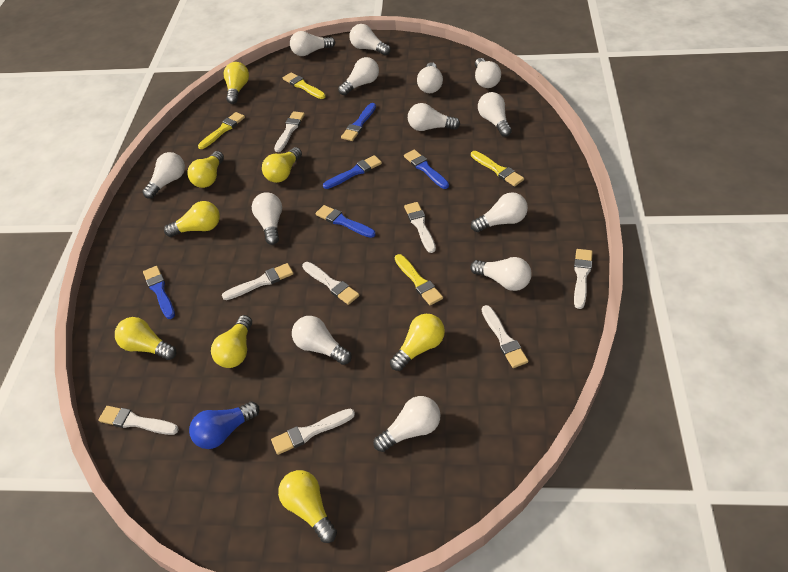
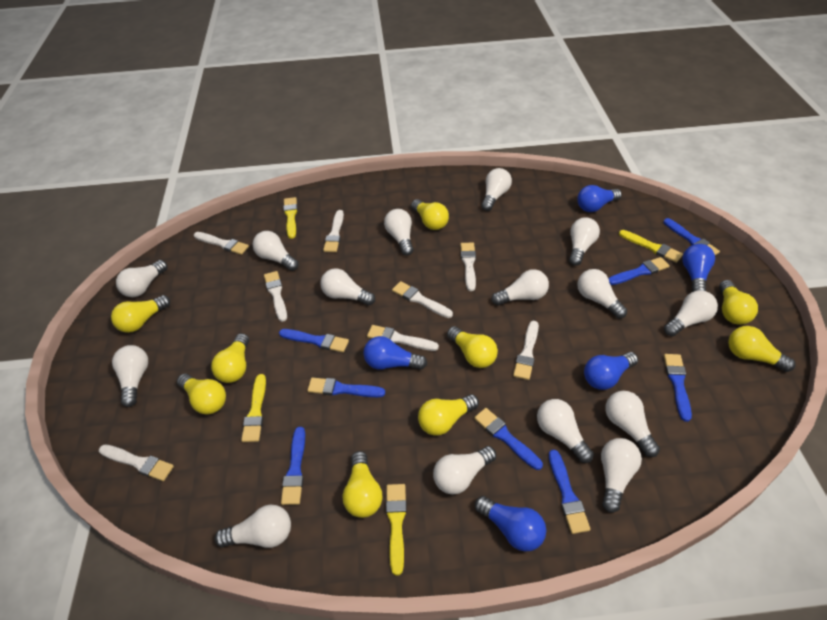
blue brush: 5 -> 8
blue light bulb: 1 -> 5
white light bulb: 13 -> 15
yellow light bulb: 8 -> 9

